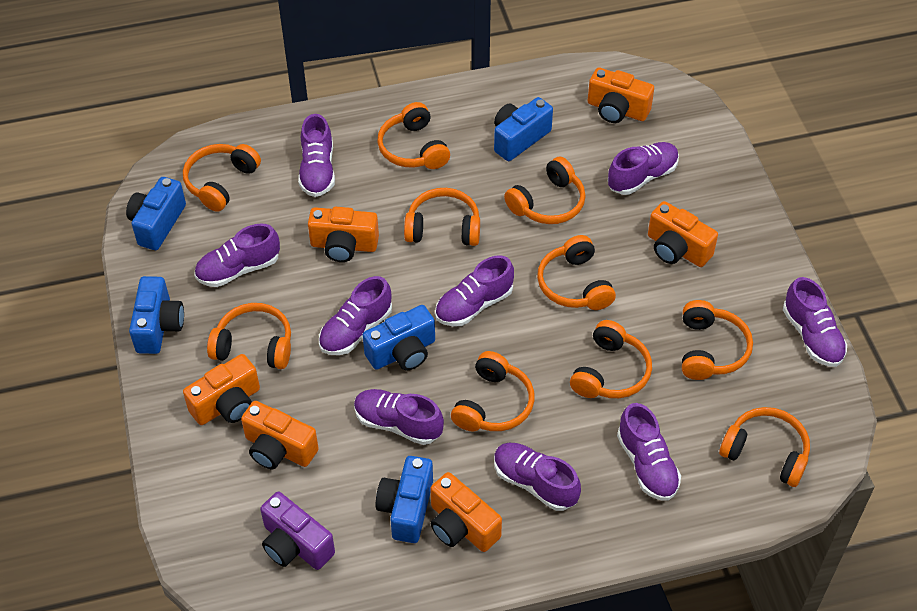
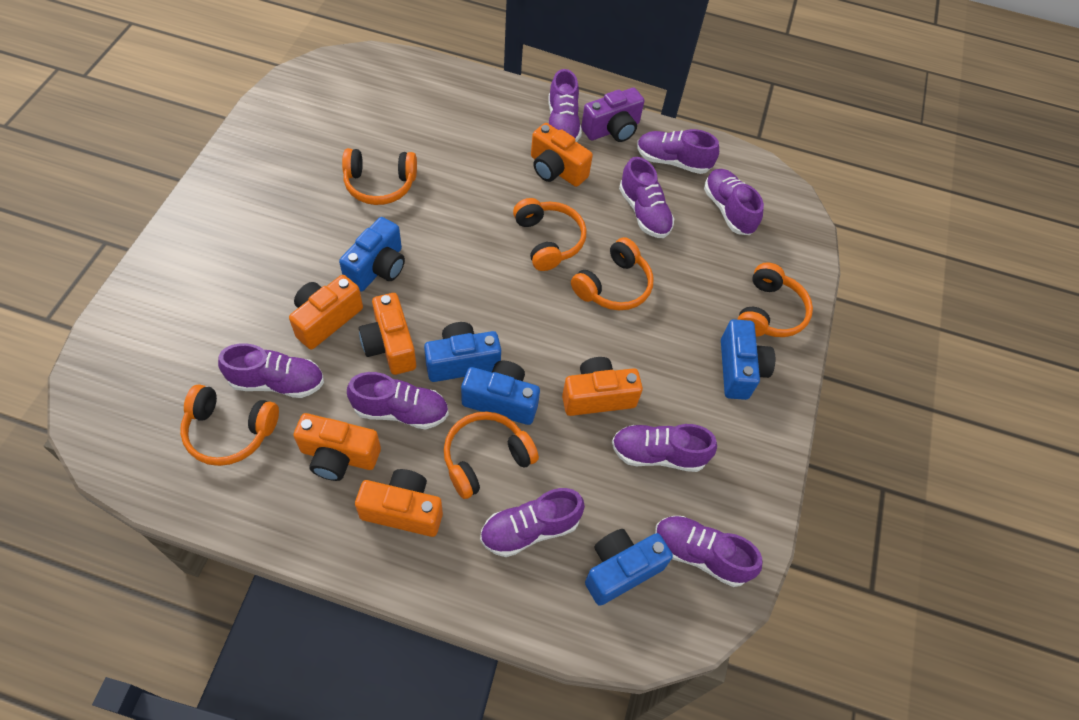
orange headphones: 10 -> 6

